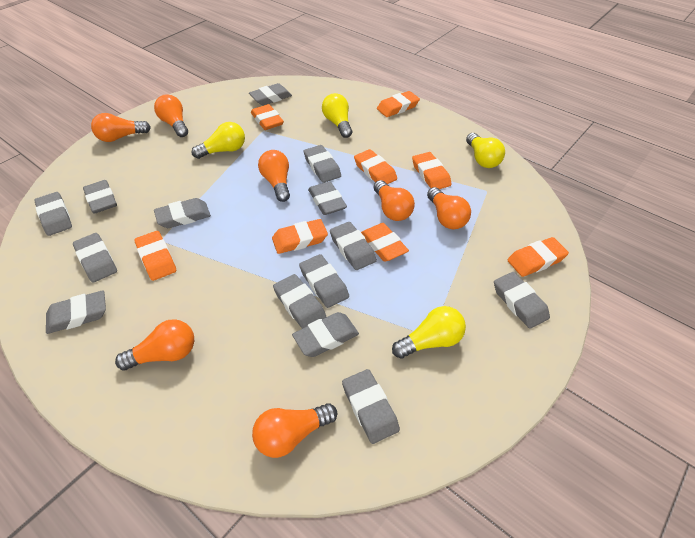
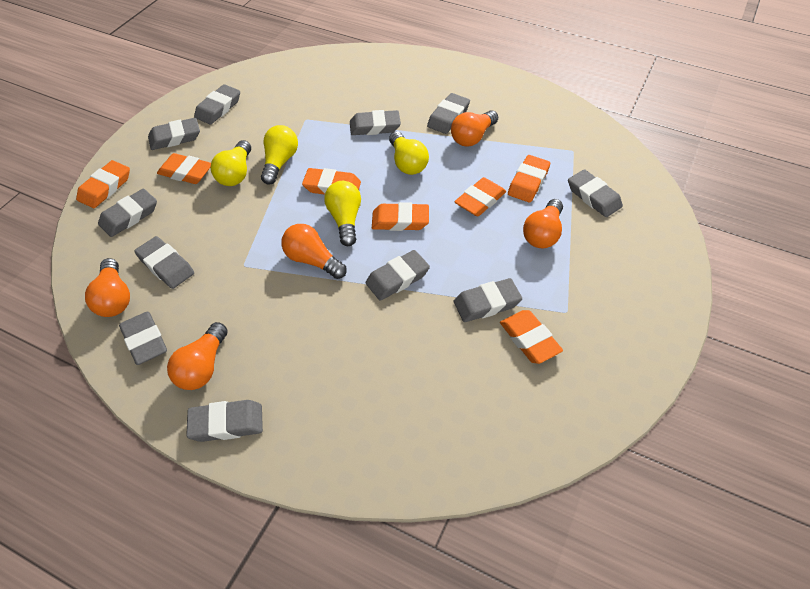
grey eraser: 14 -> 11
orange eraser: 8 -> 7
orange light bulb: 7 -> 5

